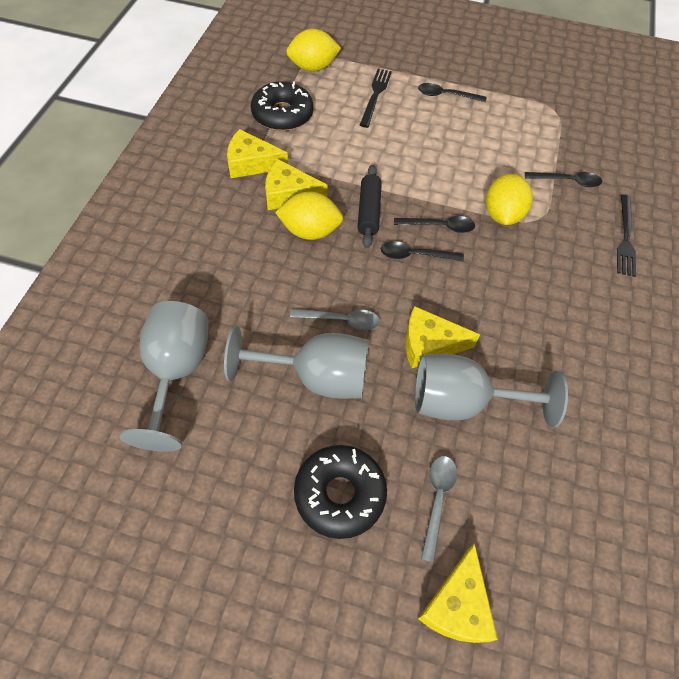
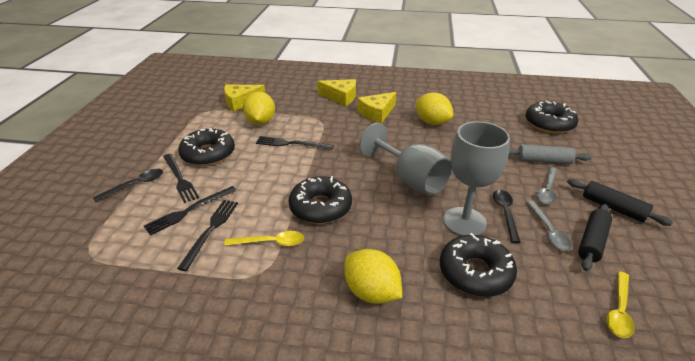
black donut: 2 -> 4
black fork: 2 -> 4
black rolling pin: 1 -> 2
black spoon: 4 -> 2
grey goblet: 3 -> 2
grey rolling pin: 0 -> 1
yellow cheese: 4 -> 3
yellow spoon: 0 -> 2

